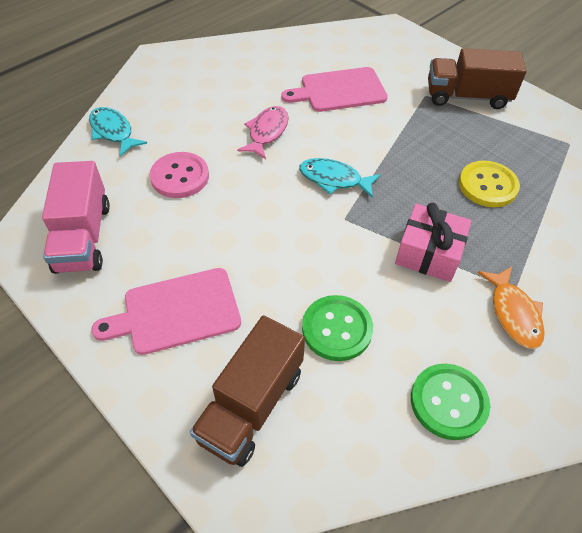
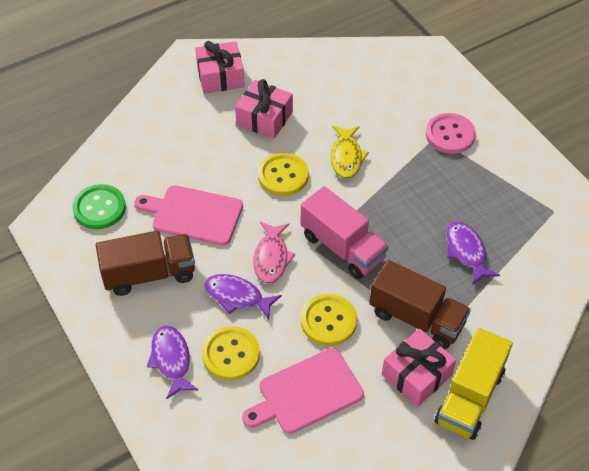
green button: 2 -> 1
orange fish: 1 -> 0
pink gift: 1 -> 3
purple fish: 0 -> 3
turquoise fish: 2 -> 0
yellow button: 1 -> 3
yellow fish: 0 -> 1
yellow truck: 0 -> 1

